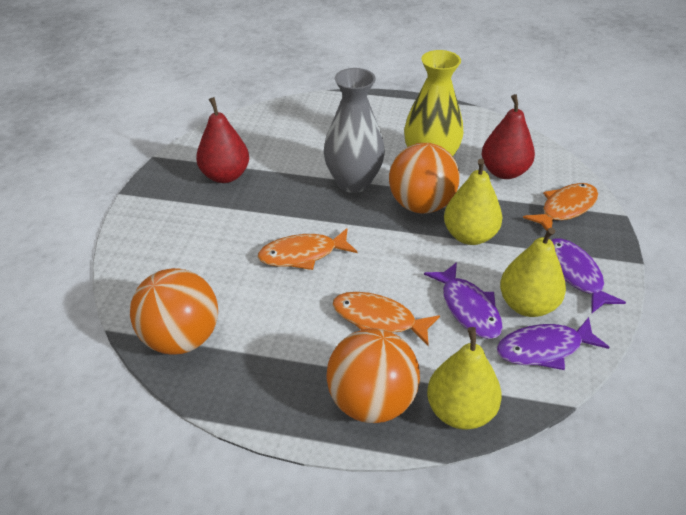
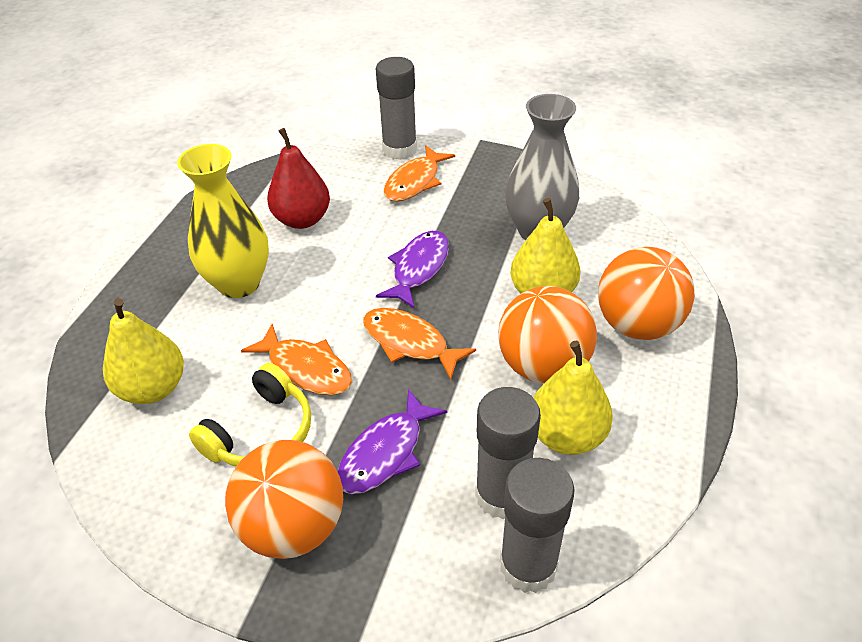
grey glue stick: 0 -> 3
purple fish: 3 -> 2
red pear: 2 -> 1
yellow headphones: 0 -> 1

